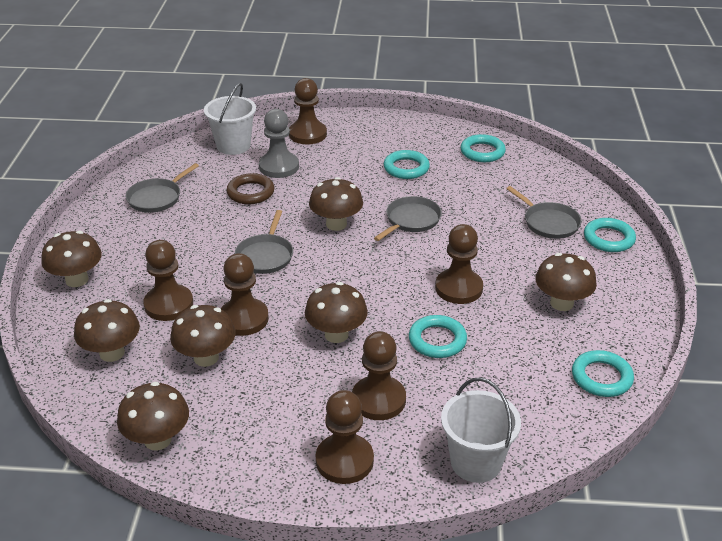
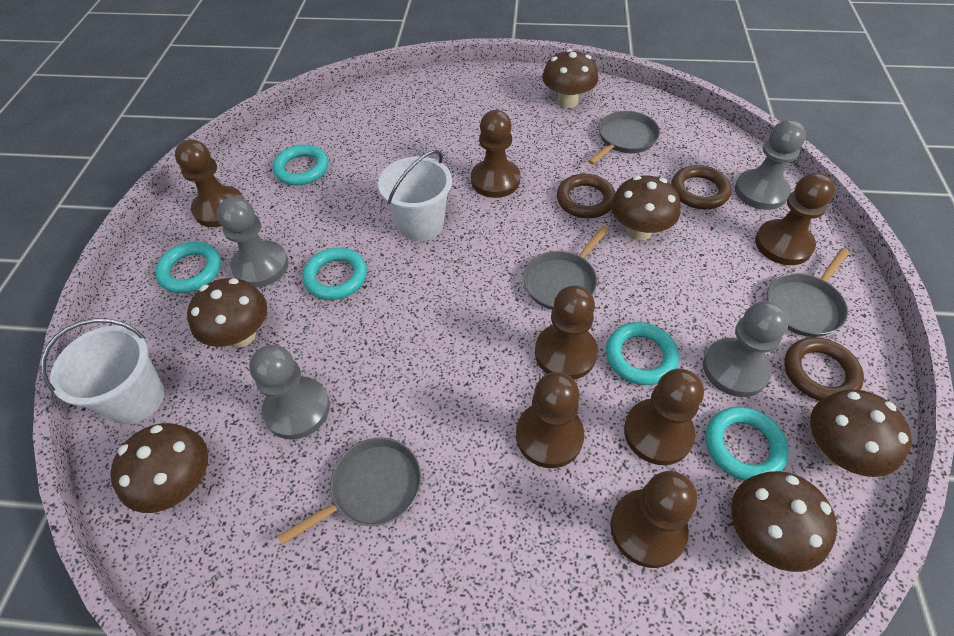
brown mushroom: 7 -> 6
brown pawn: 6 -> 7
brown ring: 1 -> 3
grey pawn: 1 -> 4

